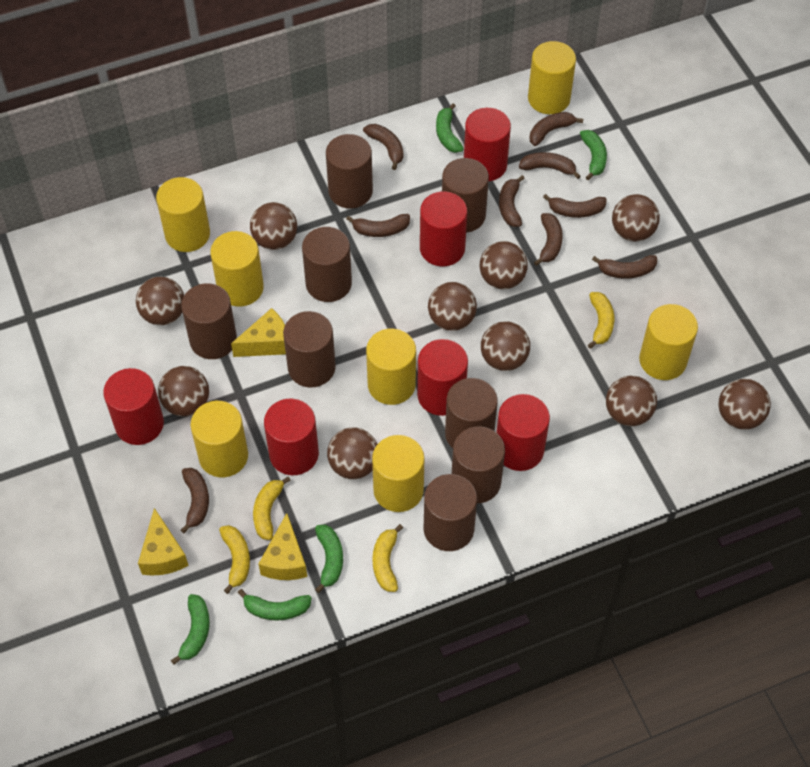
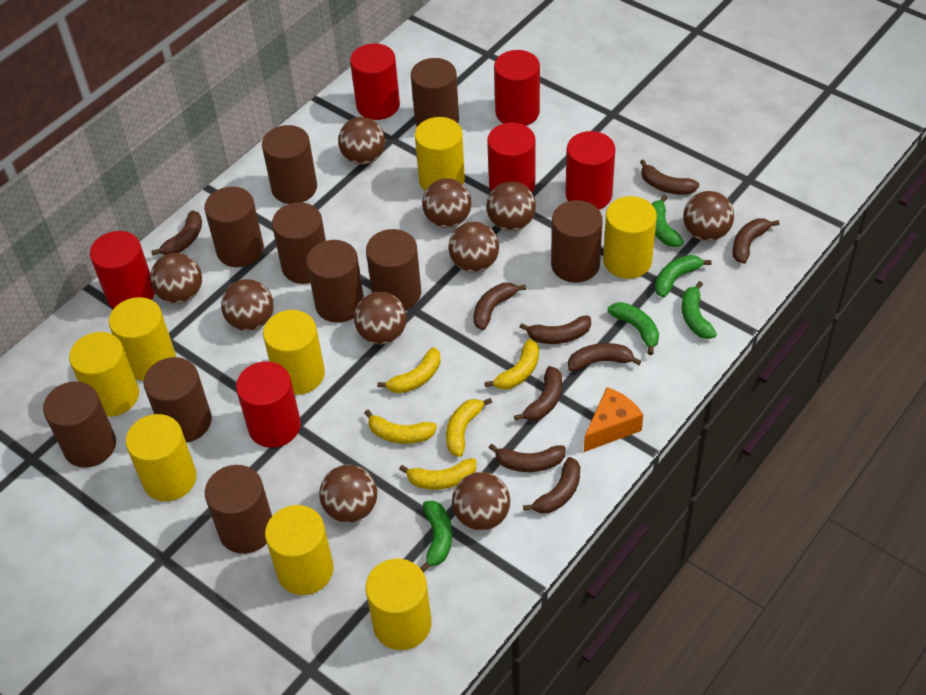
brown cylinder: 8 -> 10
orange cheese: 0 -> 1
yellow banana: 4 -> 5
yellow cheese: 3 -> 0
yellow cylinder: 7 -> 8

